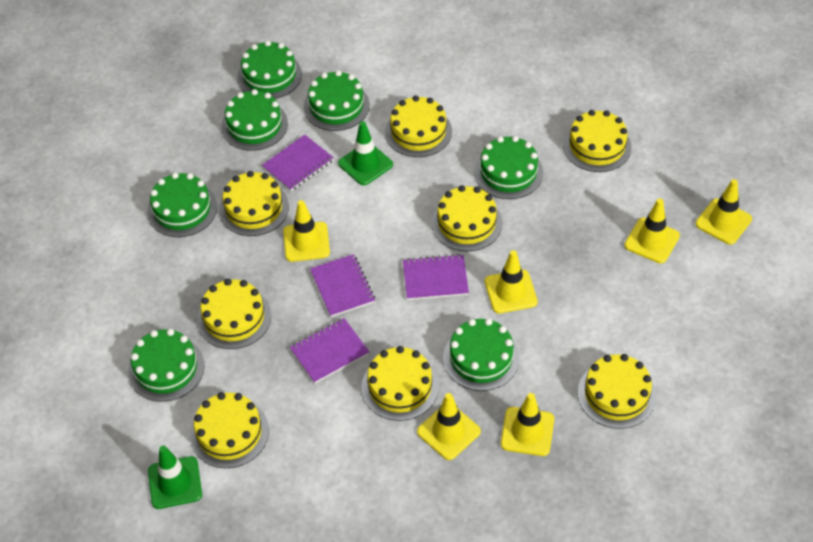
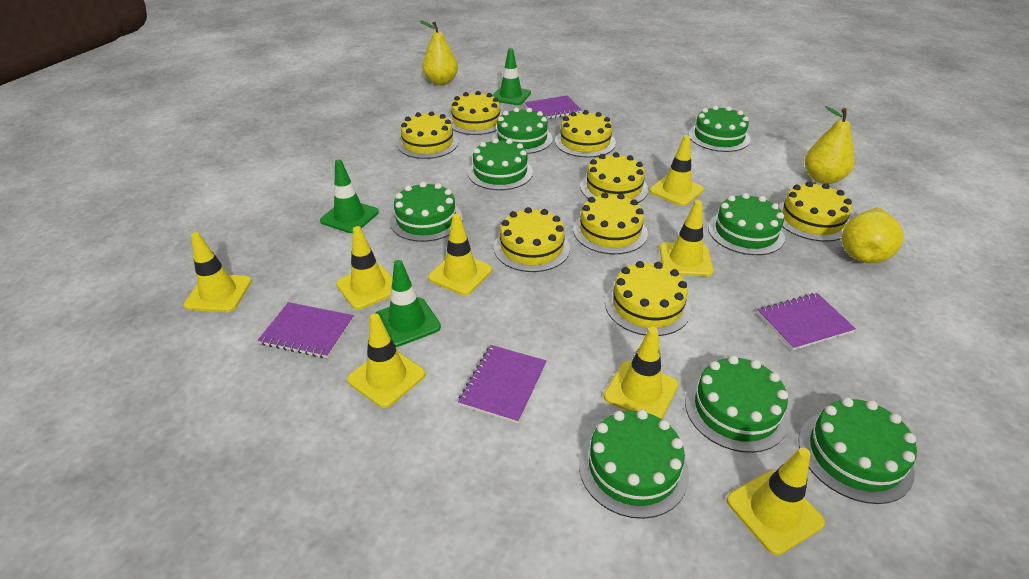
green cake: 7 -> 8
green traffic cone: 2 -> 3
yellow pear: 0 -> 3
yellow traffic cone: 6 -> 8

